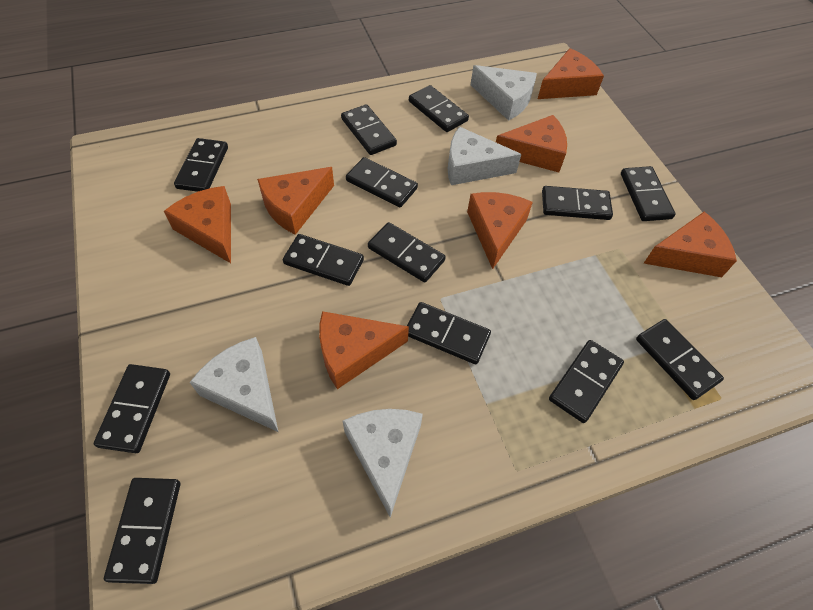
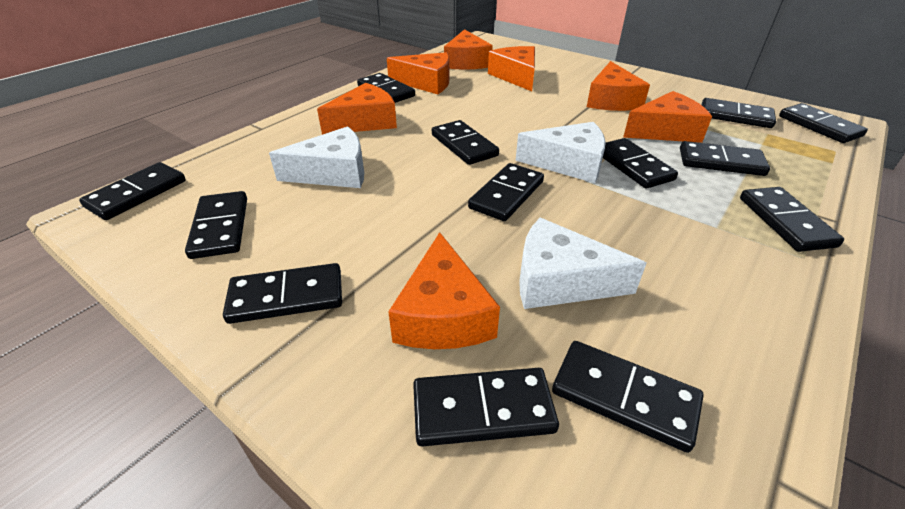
white cheese: 4 -> 3

